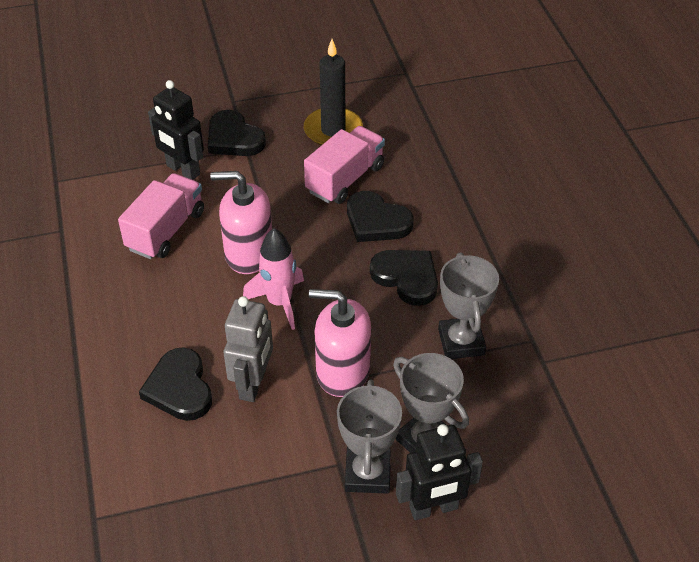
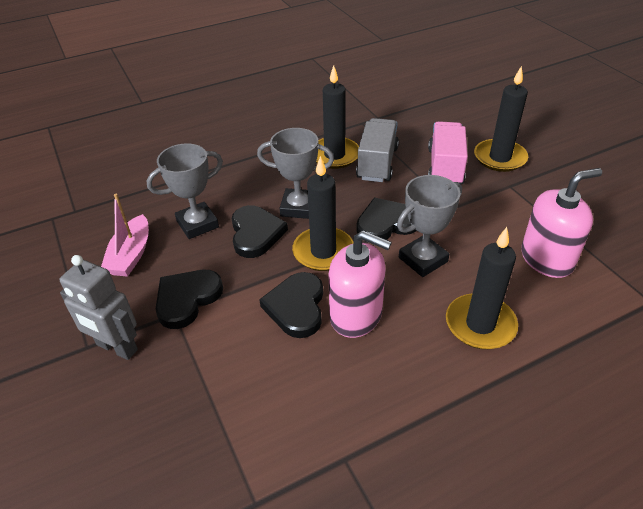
black candle: 1 -> 4
black robot: 2 -> 0
grey truck: 0 -> 1
pink boat: 0 -> 1
pink rocket: 1 -> 0
pink truck: 2 -> 1

